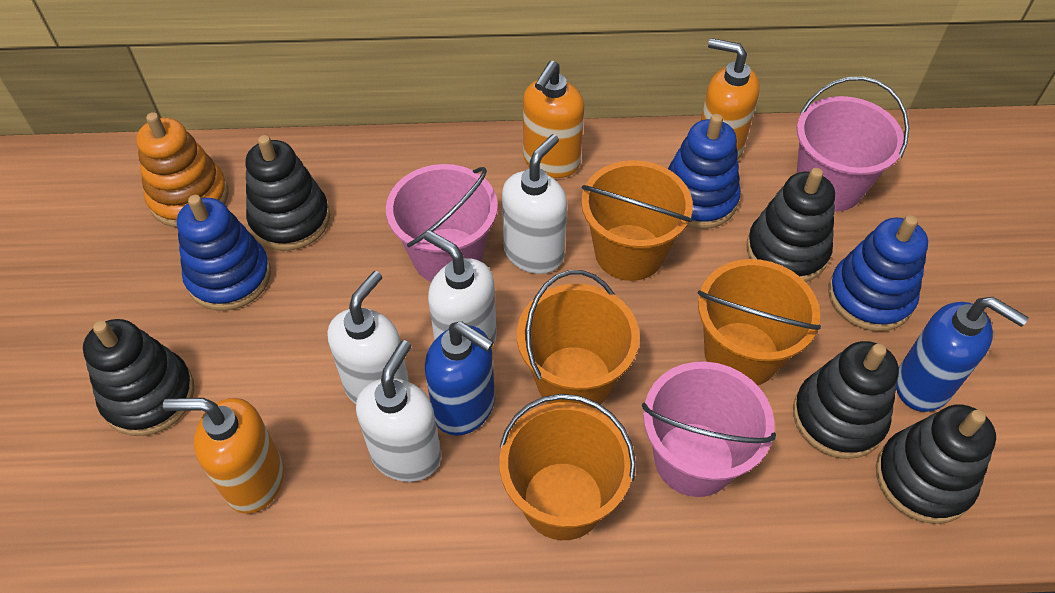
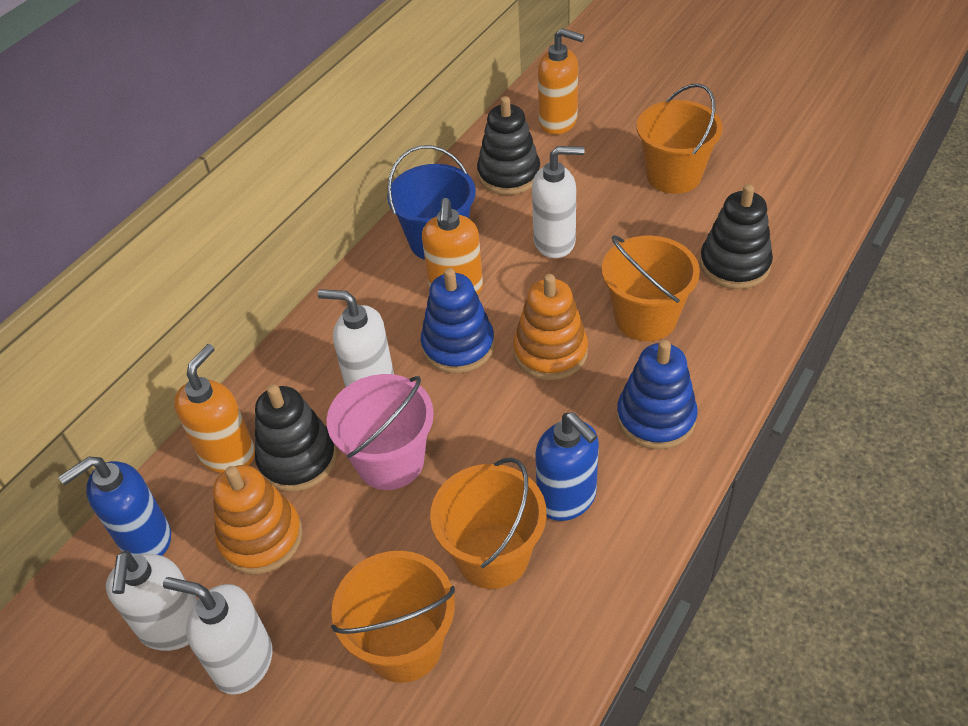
black stacking toy: 5 -> 3
blue bucket: 0 -> 1
blue stacking toy: 3 -> 2
orange stacking toy: 1 -> 2
pink bucket: 3 -> 1

